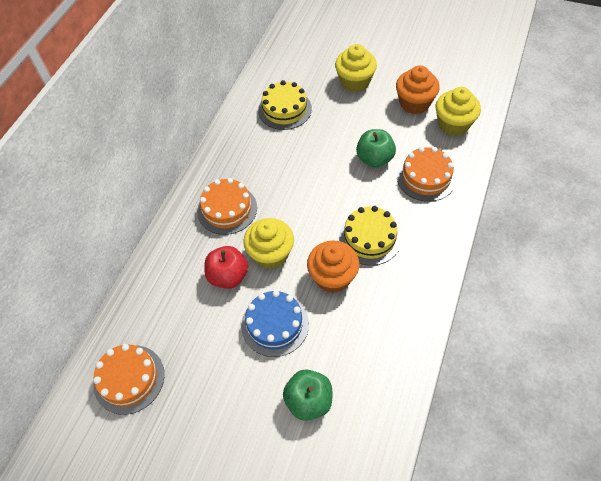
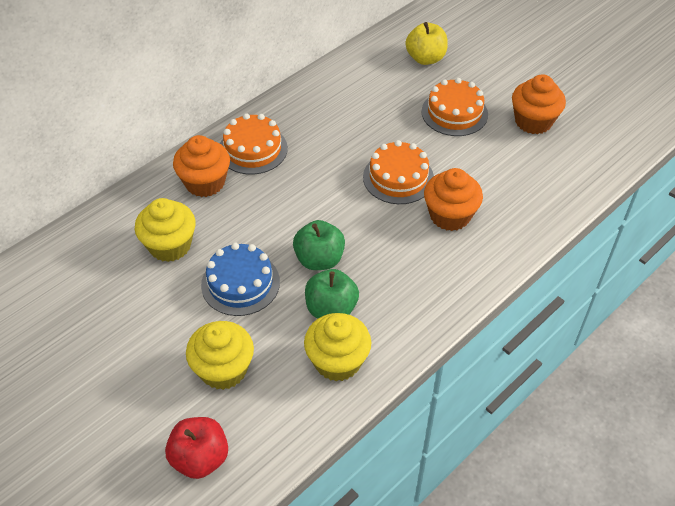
orange cupcake: 2 -> 3
yellow apple: 0 -> 1
yellow cake: 2 -> 0

